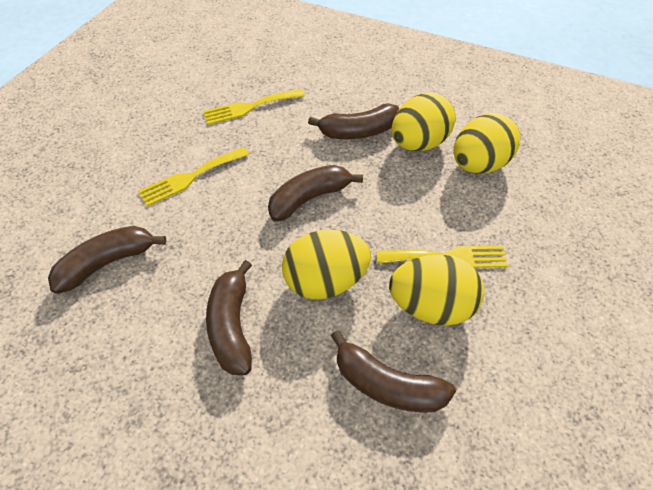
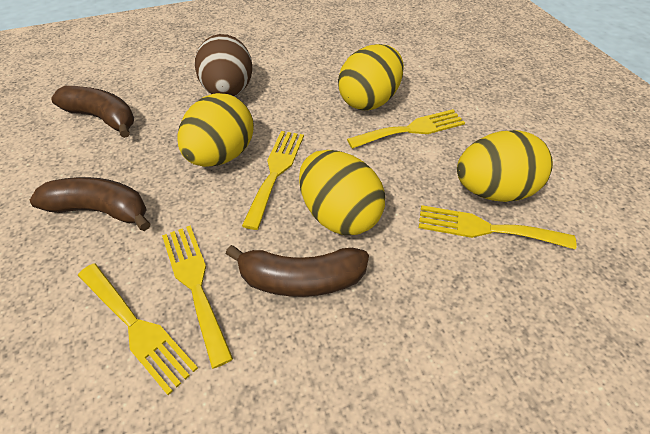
brown banana: 5 -> 3
brown egg: 0 -> 1
yellow fork: 3 -> 5

